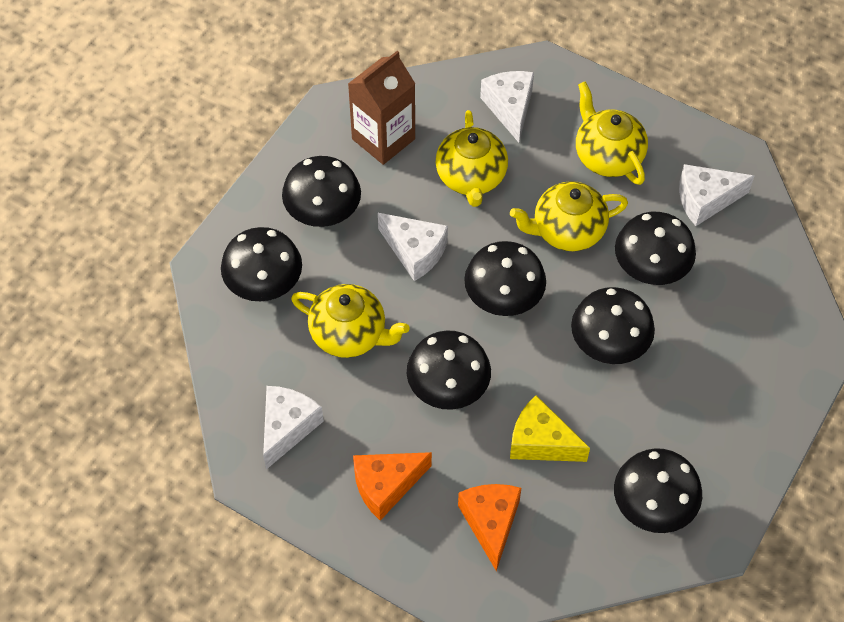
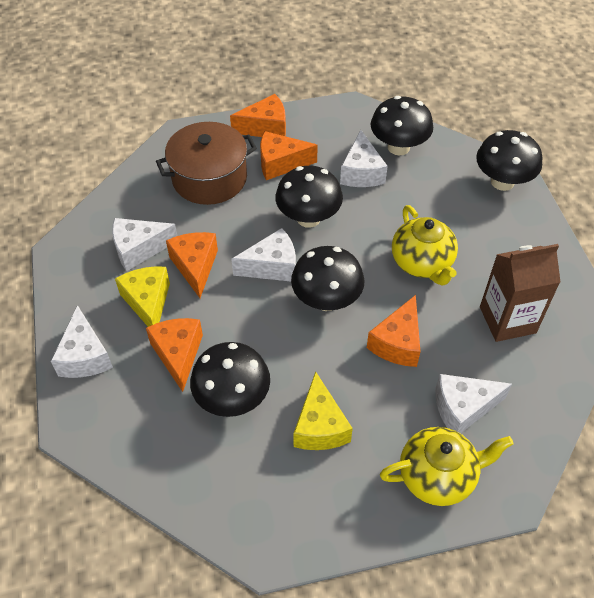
black mushroom: 7 -> 5
brown pot: 0 -> 1
orange cheese: 2 -> 5
white cheese: 4 -> 5
yellow cheese: 1 -> 2
yellow teapot: 4 -> 2

